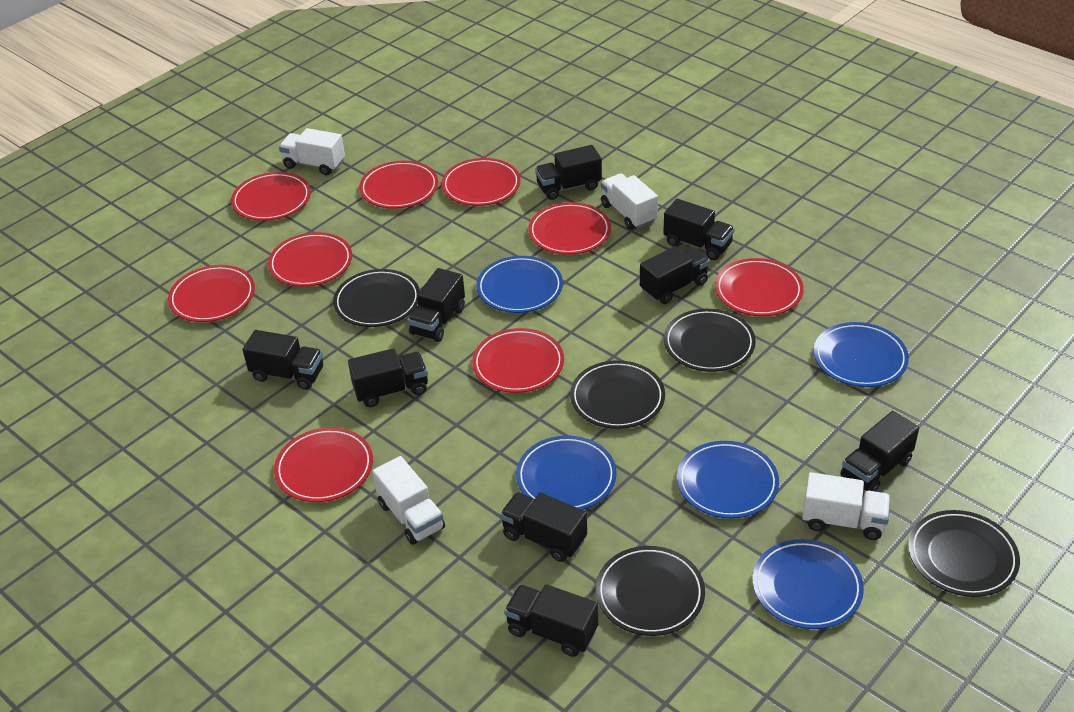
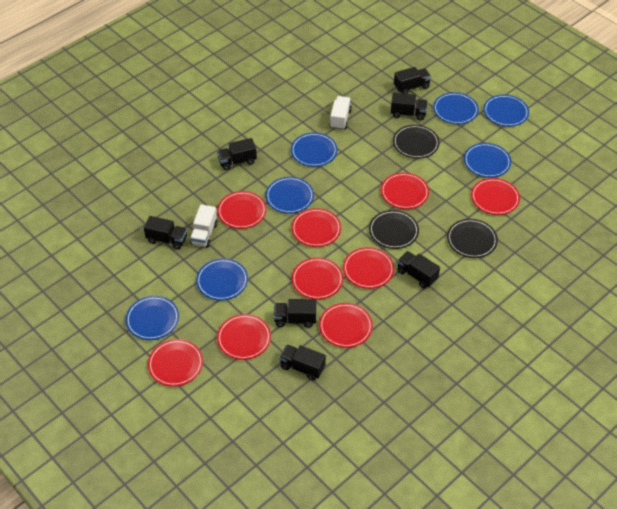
black plate: 5 -> 3
black truck: 9 -> 7
blue plate: 5 -> 7
white truck: 4 -> 2

